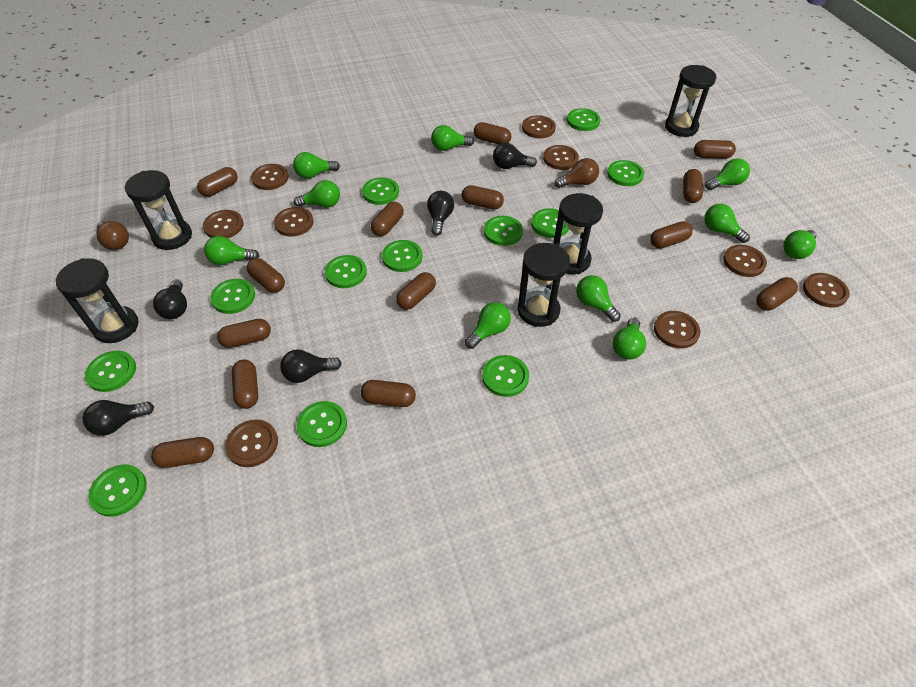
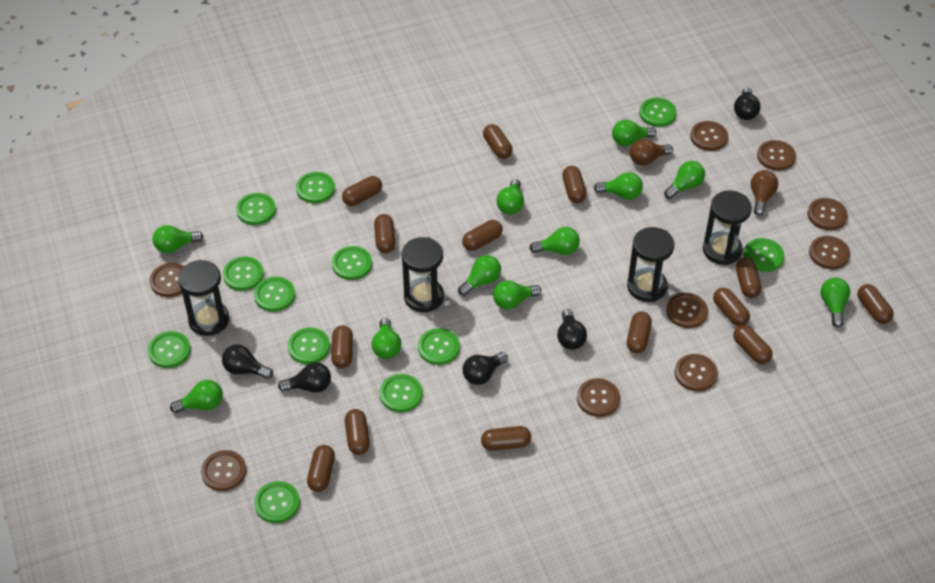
black hourglass: 5 -> 4
green light bulb: 10 -> 11

